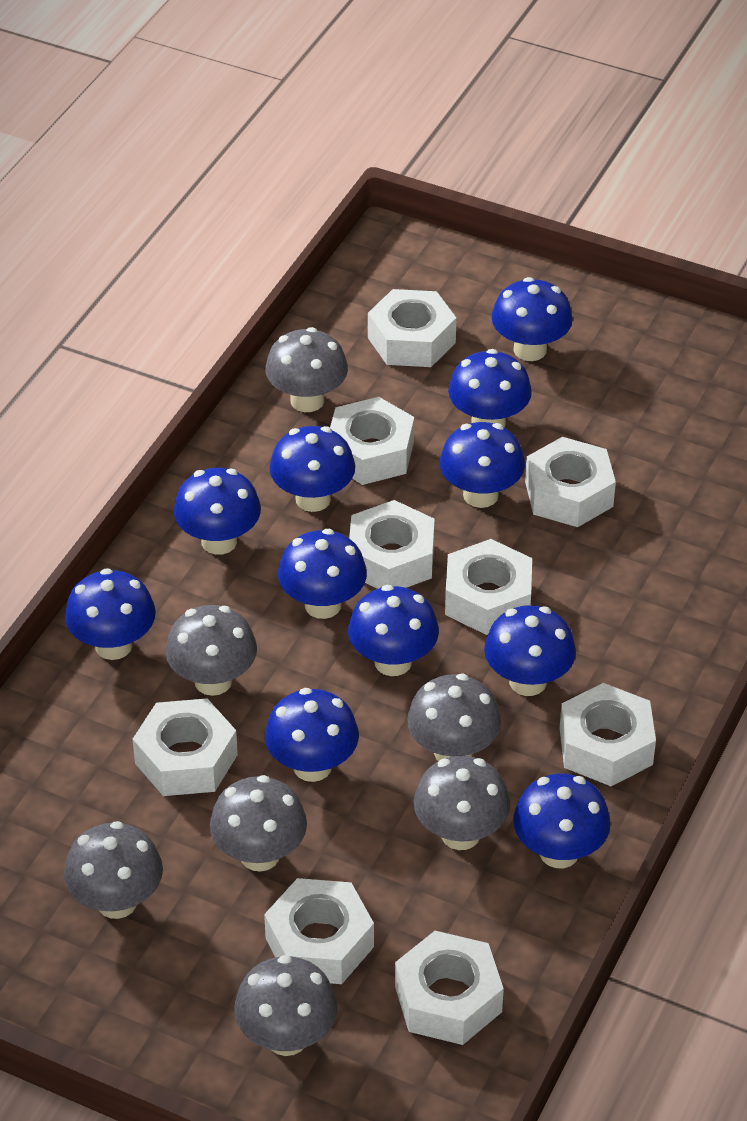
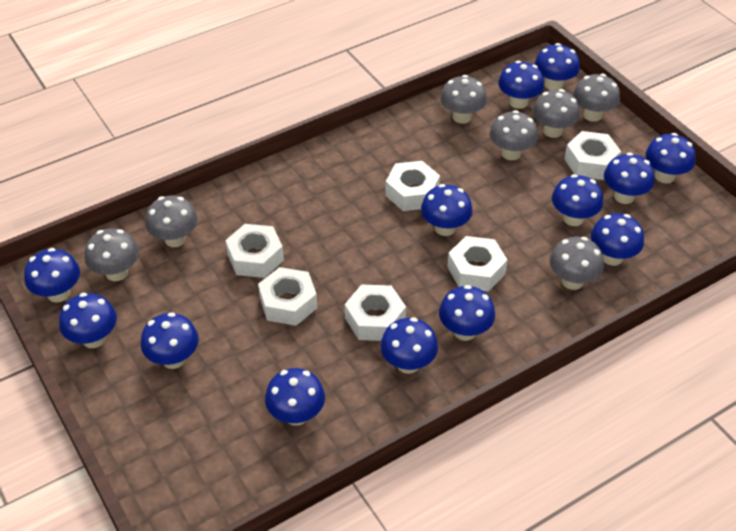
blue mushroom: 11 -> 13
white nut: 9 -> 6

